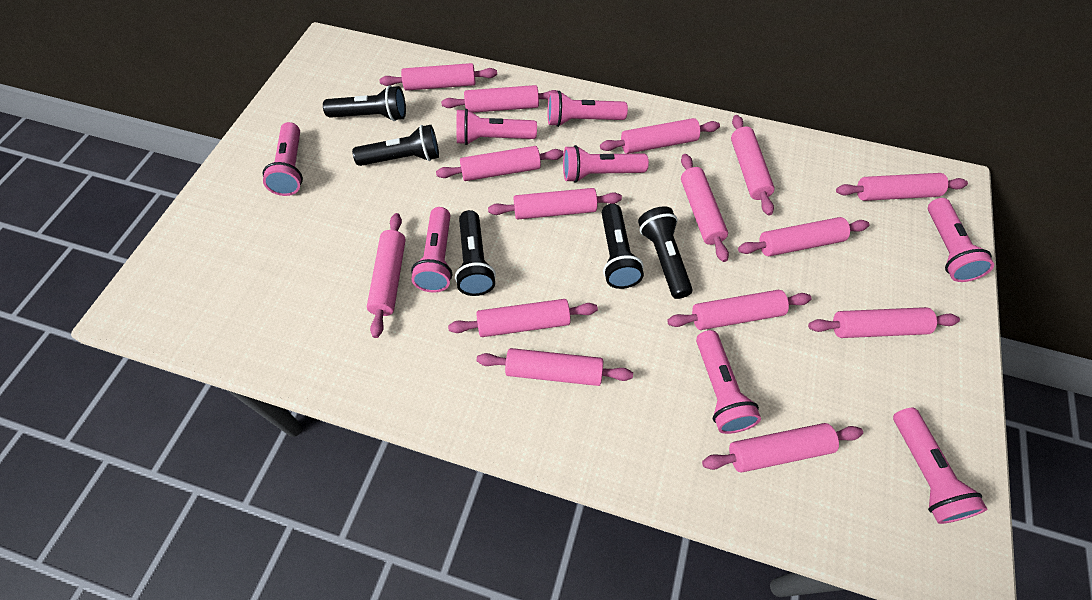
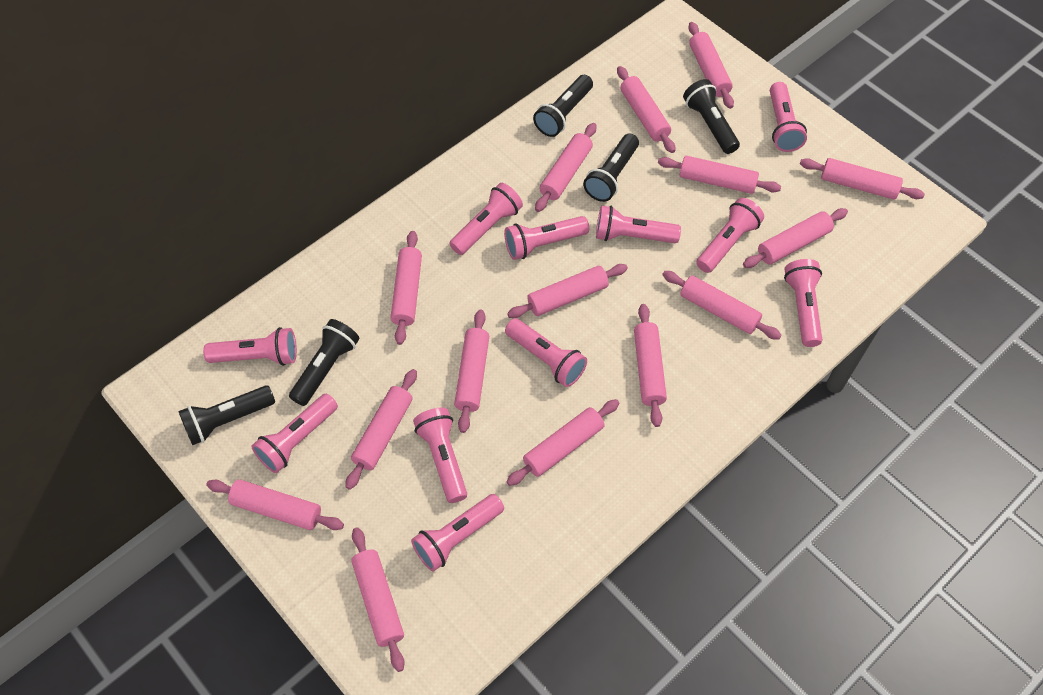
pink flashlight: 8 -> 11

